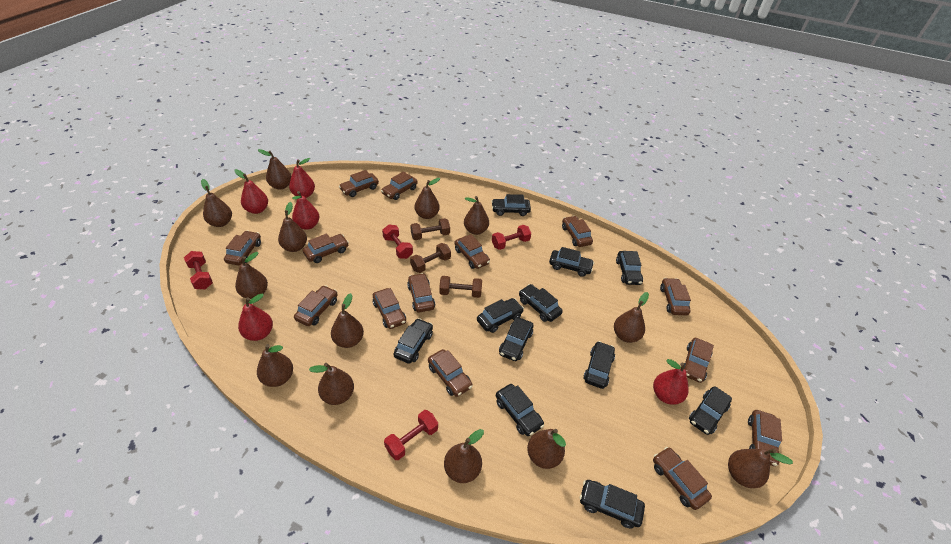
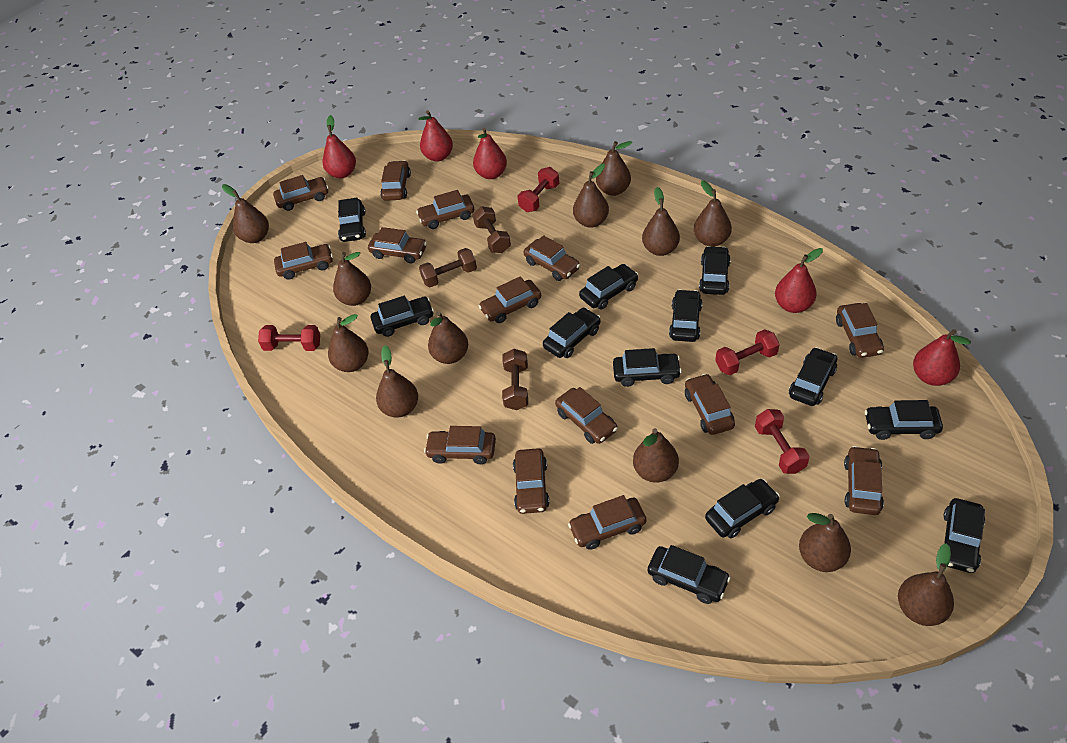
black car: 11 -> 12
brown pear: 13 -> 12

